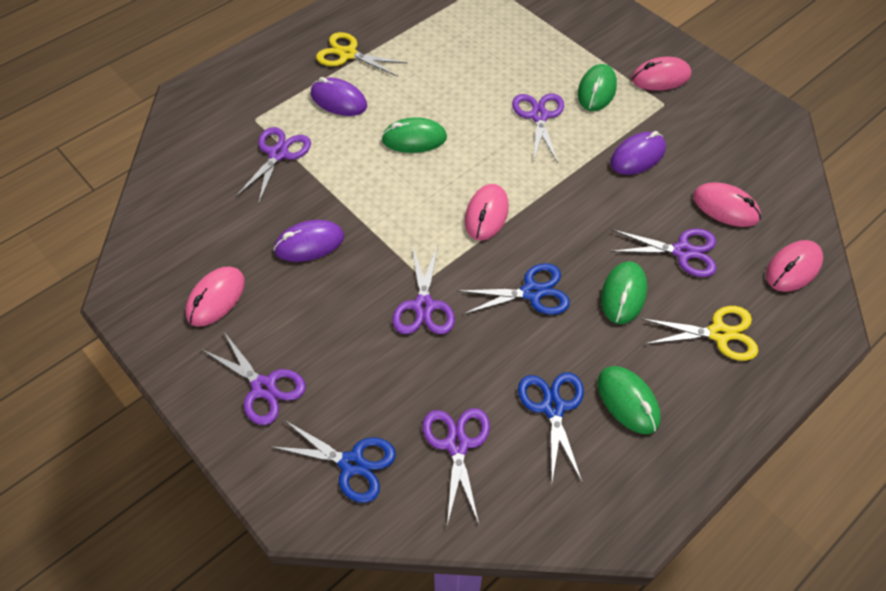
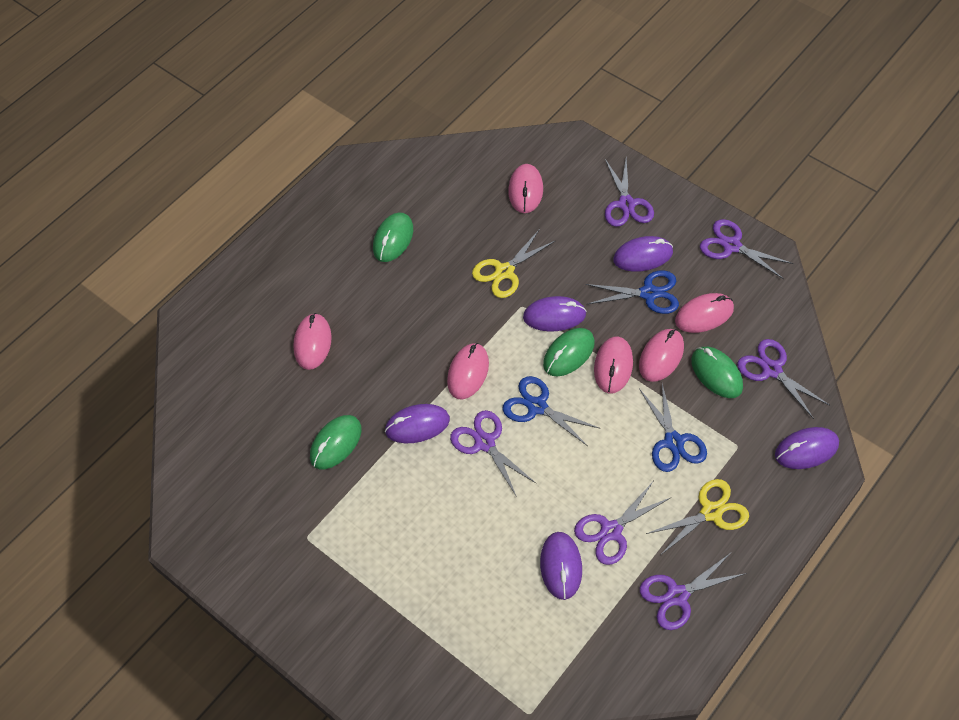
pink mouse: 5 -> 6
purple mouse: 3 -> 5

